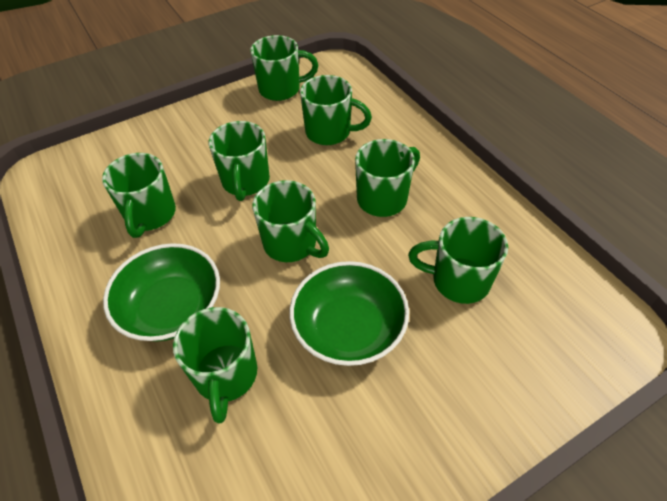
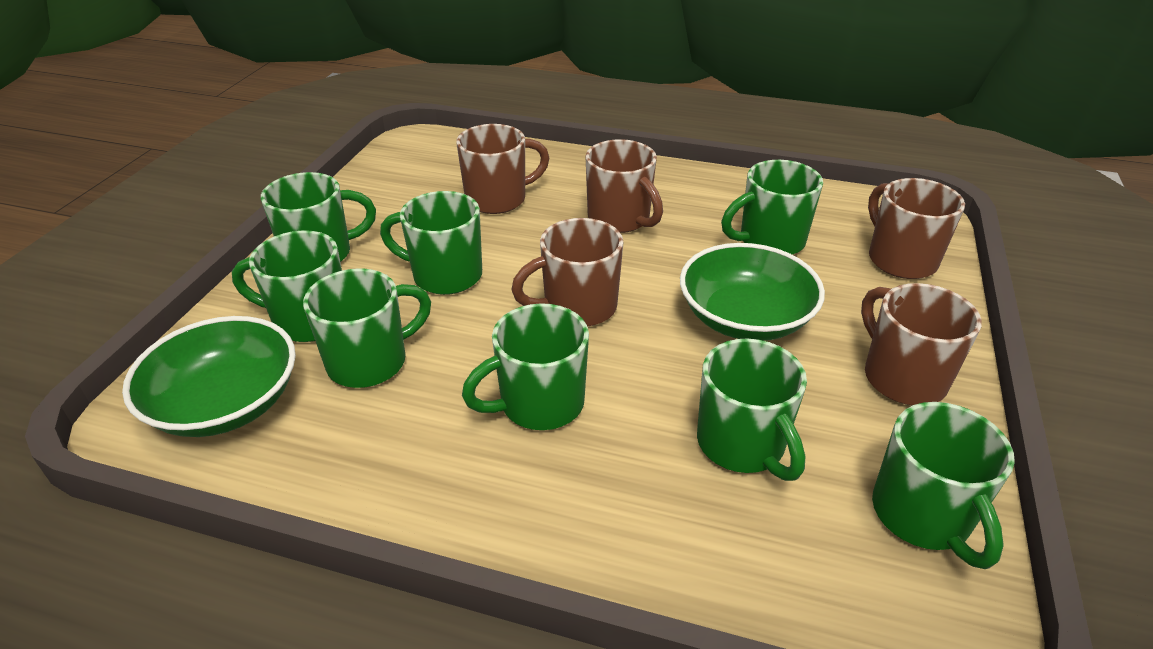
brown mug: 0 -> 5

